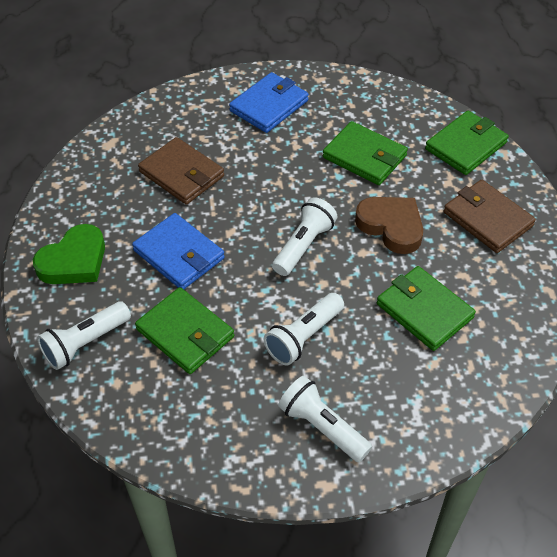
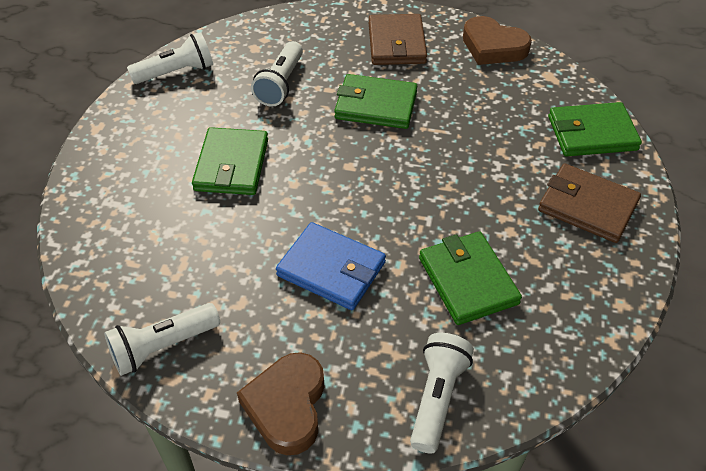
blue wallet: 2 -> 1
brown heart: 1 -> 2
green heart: 1 -> 0

